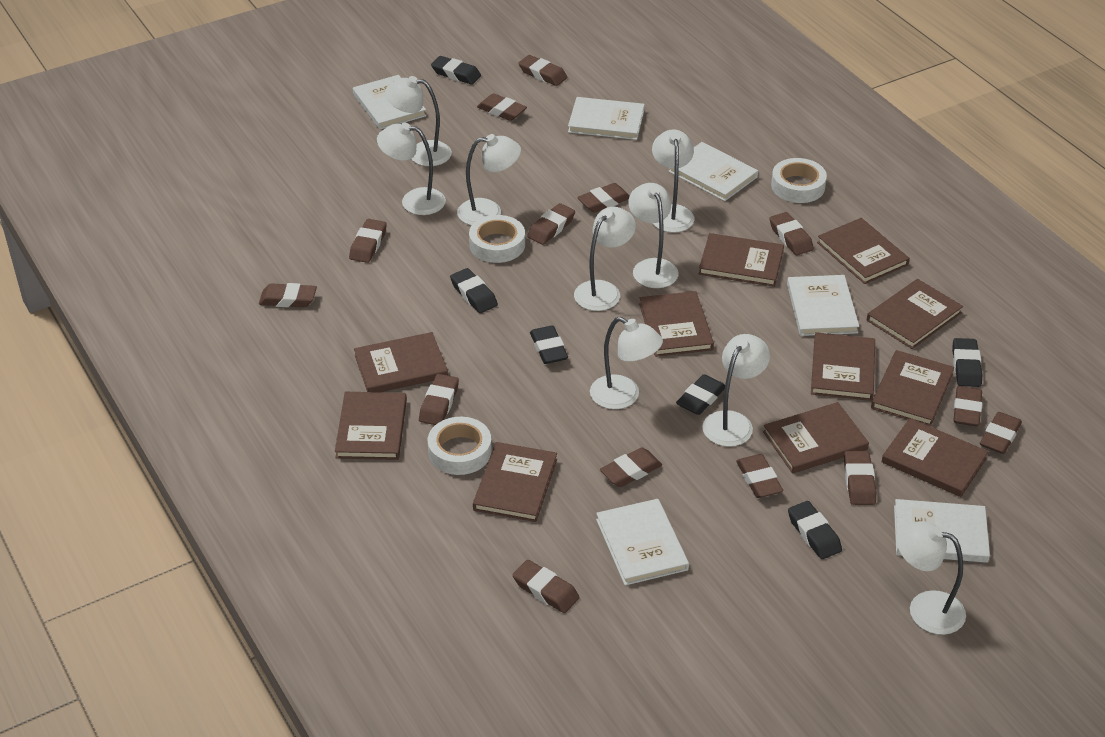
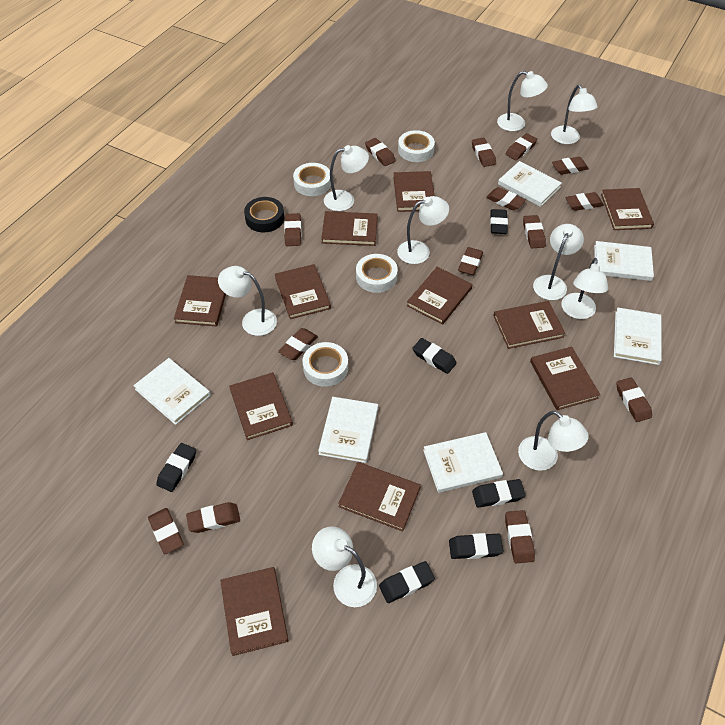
black tape: 0 -> 1
white tape: 3 -> 4

